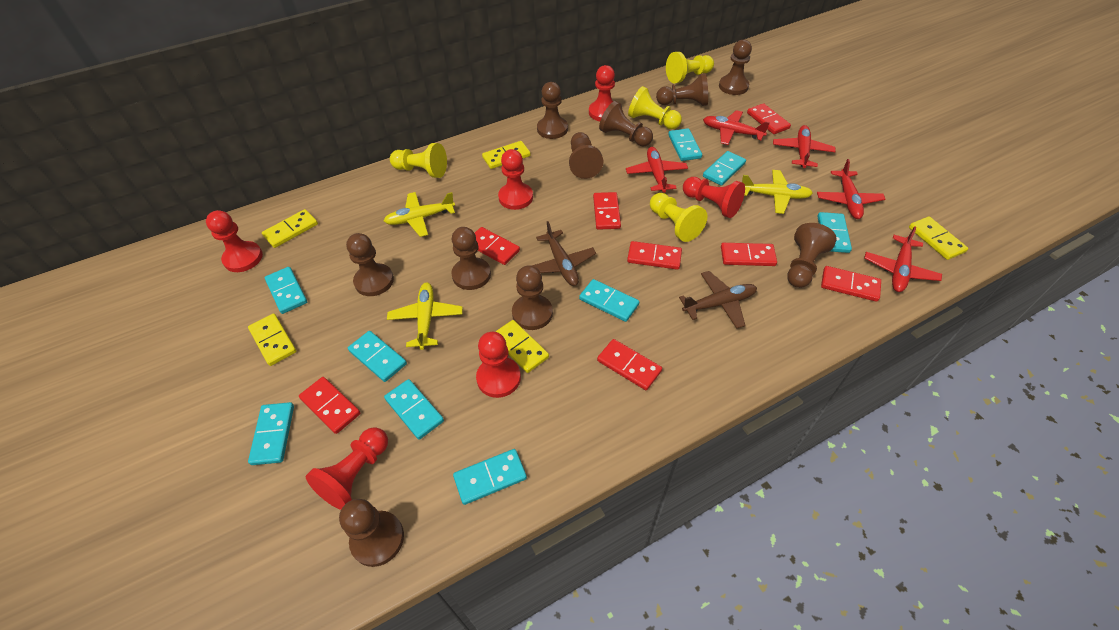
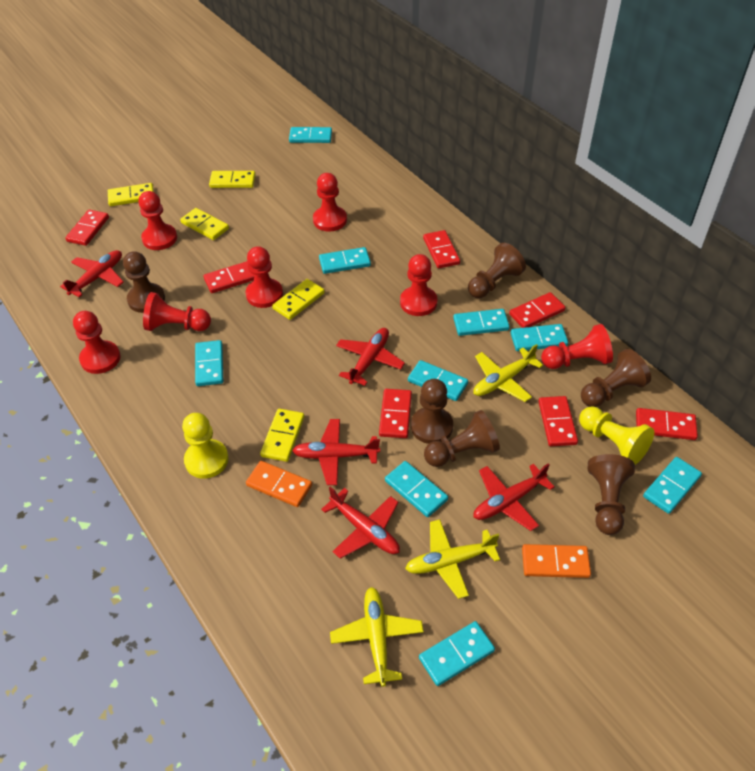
brown pawn: 10 -> 6
brown plane: 2 -> 0
orange domino: 0 -> 2
red domino: 8 -> 7
red pawn: 6 -> 7
yellow pawn: 4 -> 2

